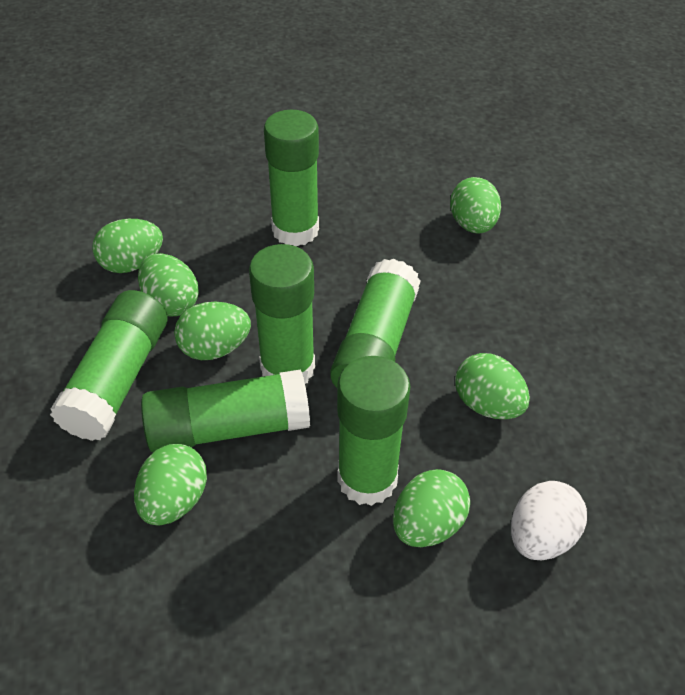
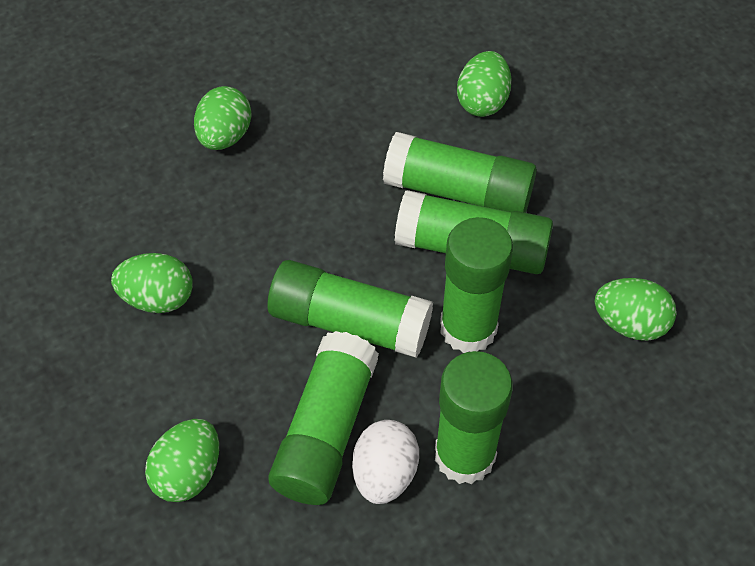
green egg: 7 -> 5

